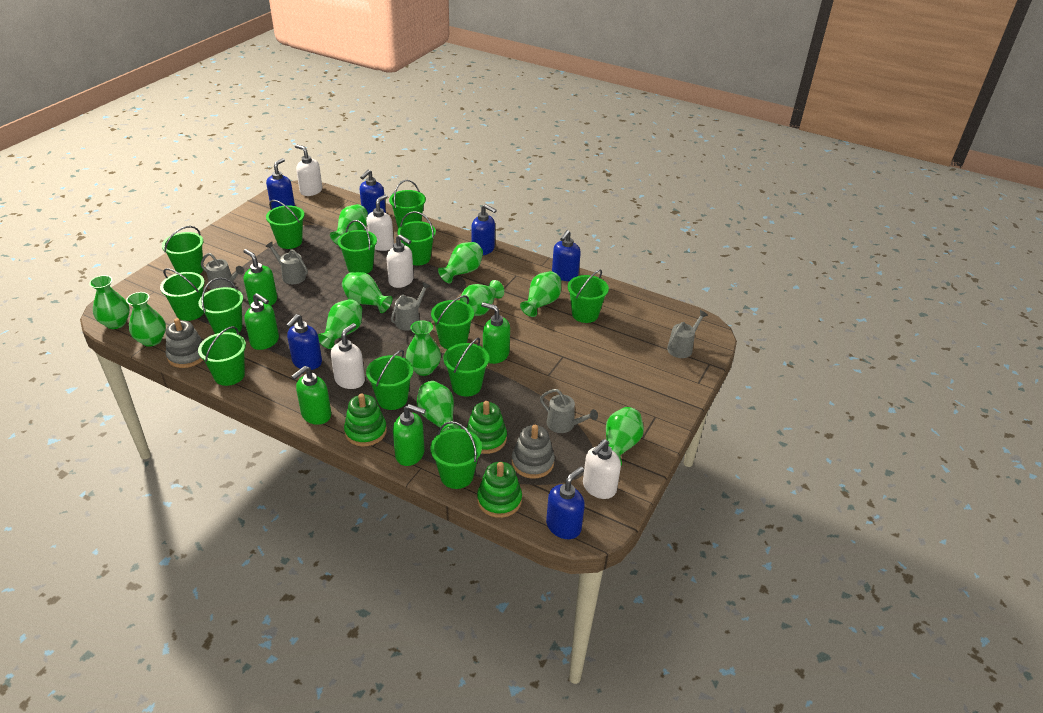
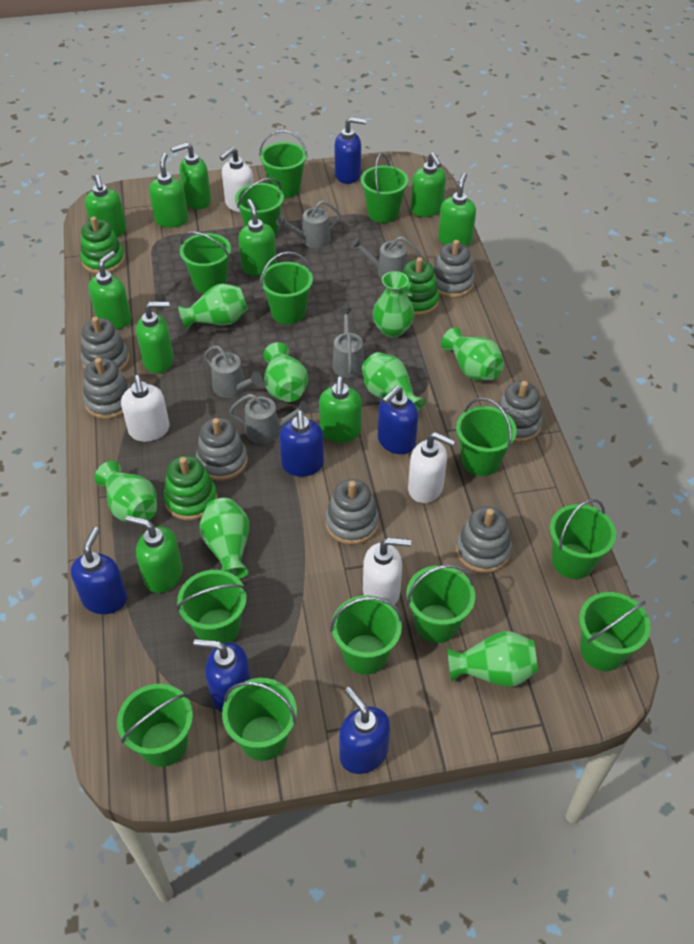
green soap dispenser: 5 -> 10
green vase: 11 -> 8
grey stacking toy: 2 -> 7
white soap dispenser: 5 -> 4

